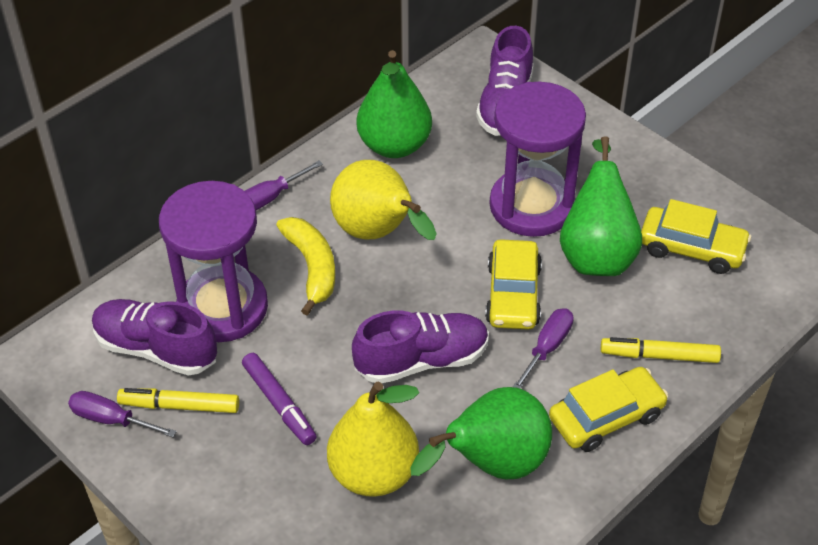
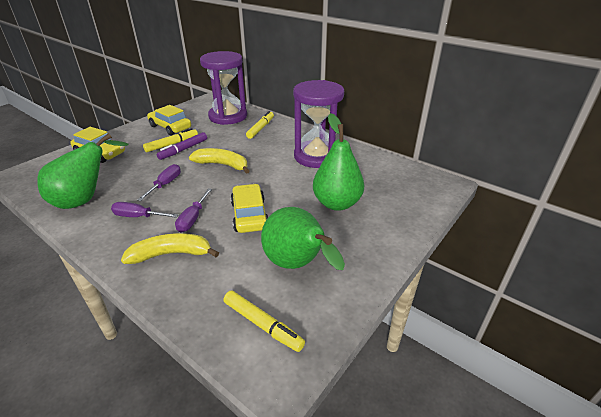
purple shoe: 3 -> 0
yellow banana: 1 -> 2
yellow marker: 2 -> 3
yellow pear: 2 -> 0

